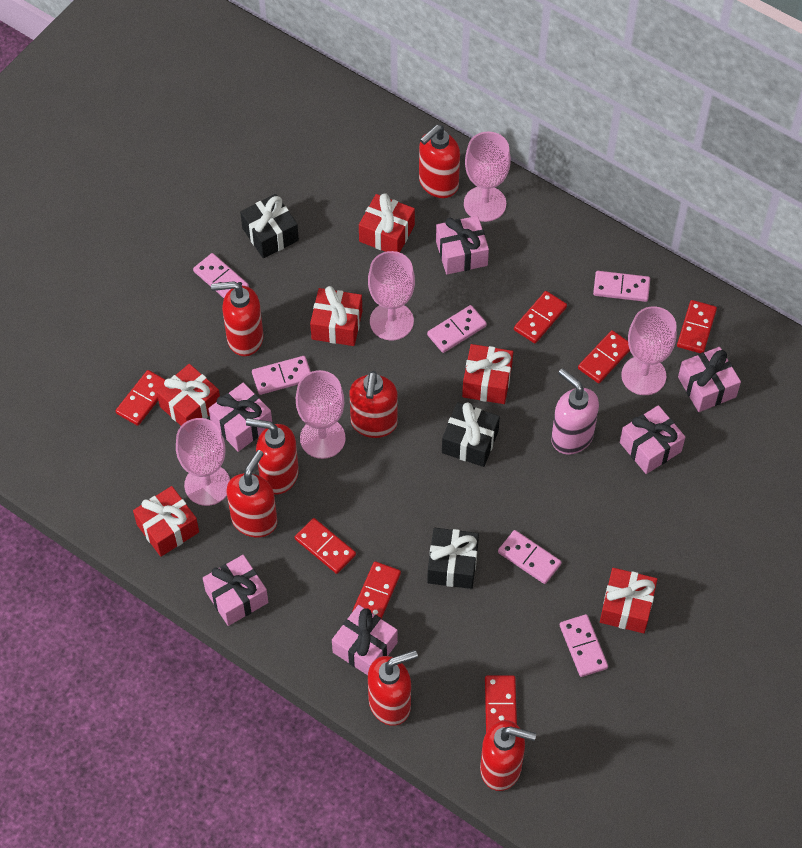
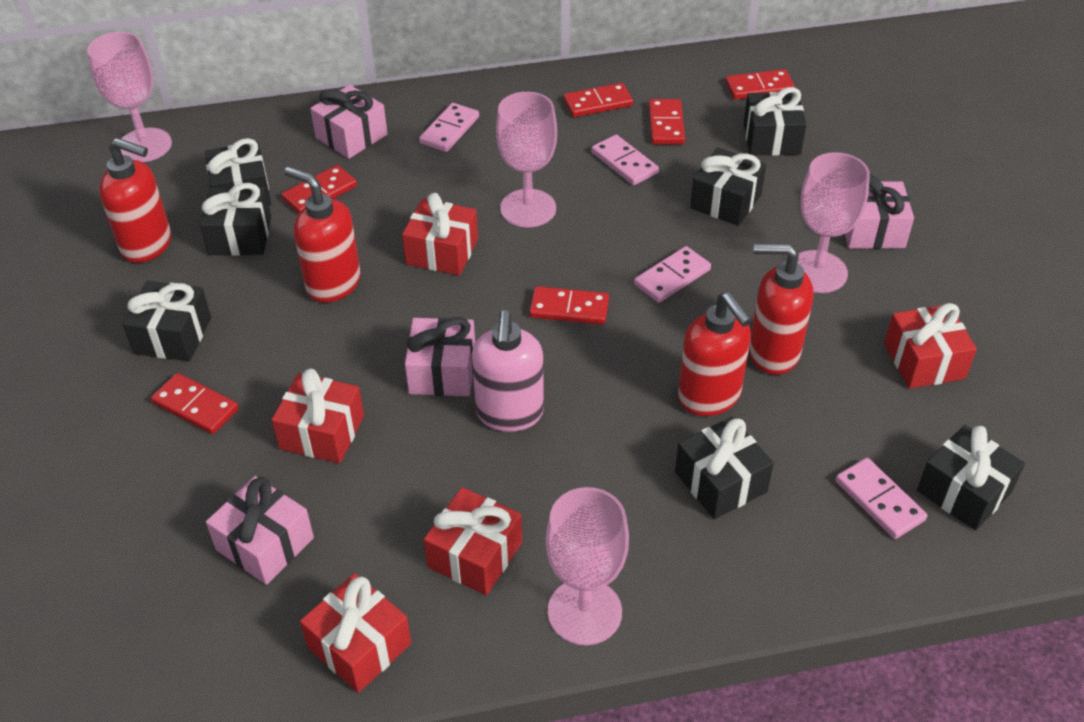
black gift: 3 -> 7
pink domino: 6 -> 4
pink gift: 6 -> 4
pink goblet: 5 -> 4
red domino: 7 -> 6
red gift: 6 -> 5
red soap dispenser: 7 -> 4

